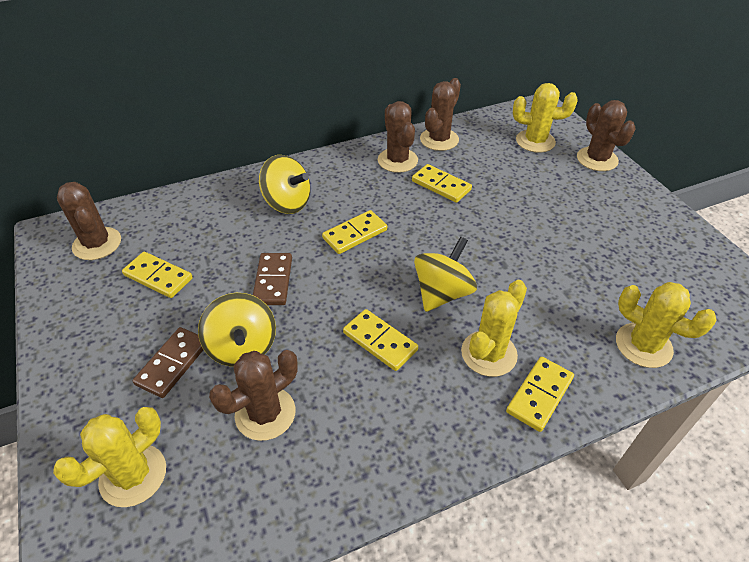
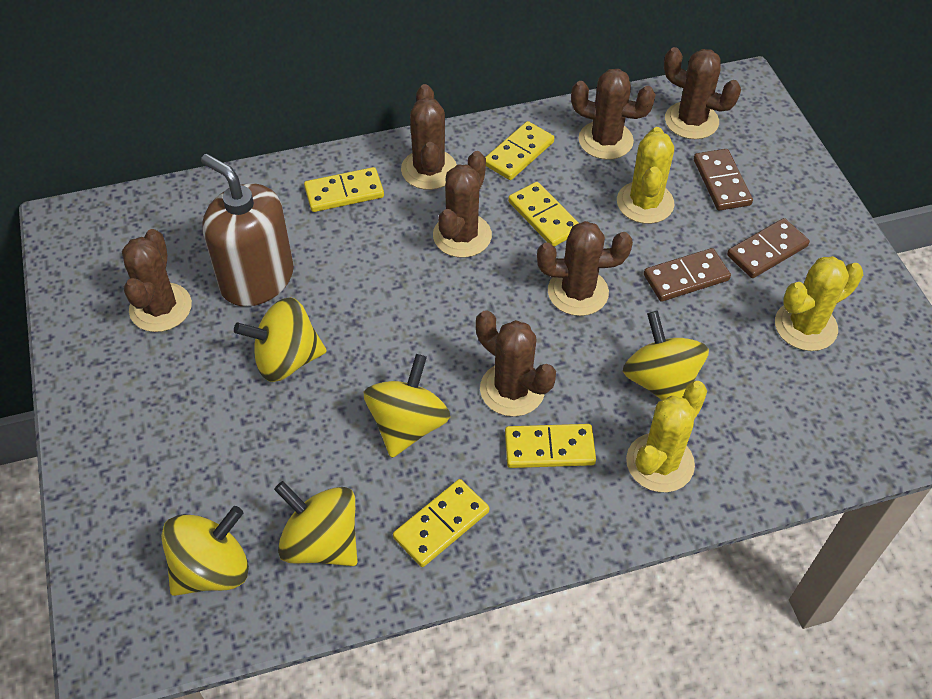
brown cactus: 5 -> 7
brown domino: 2 -> 3
brown soap dispenser: 0 -> 1
yellow cactus: 4 -> 3
yellow spinning top: 3 -> 5

